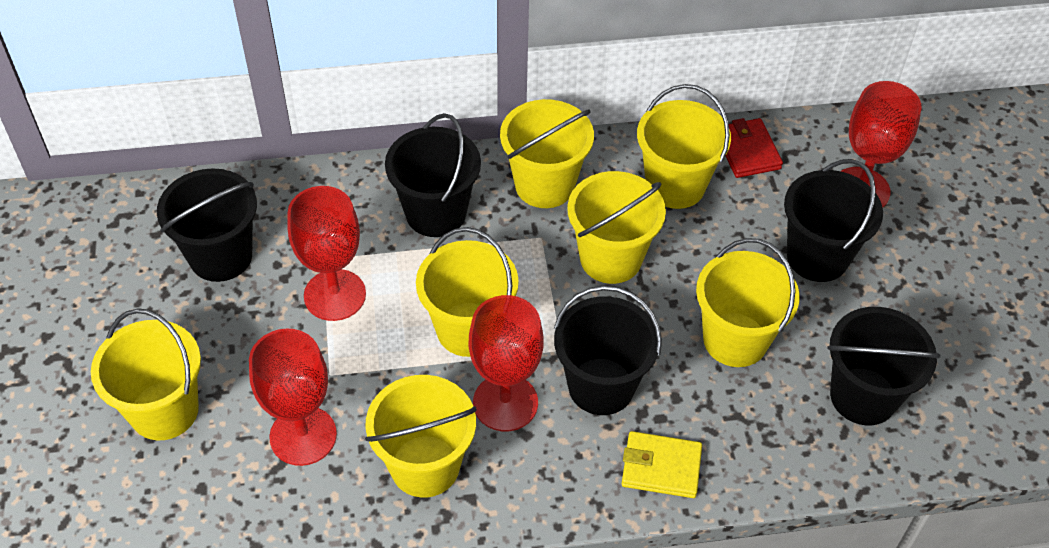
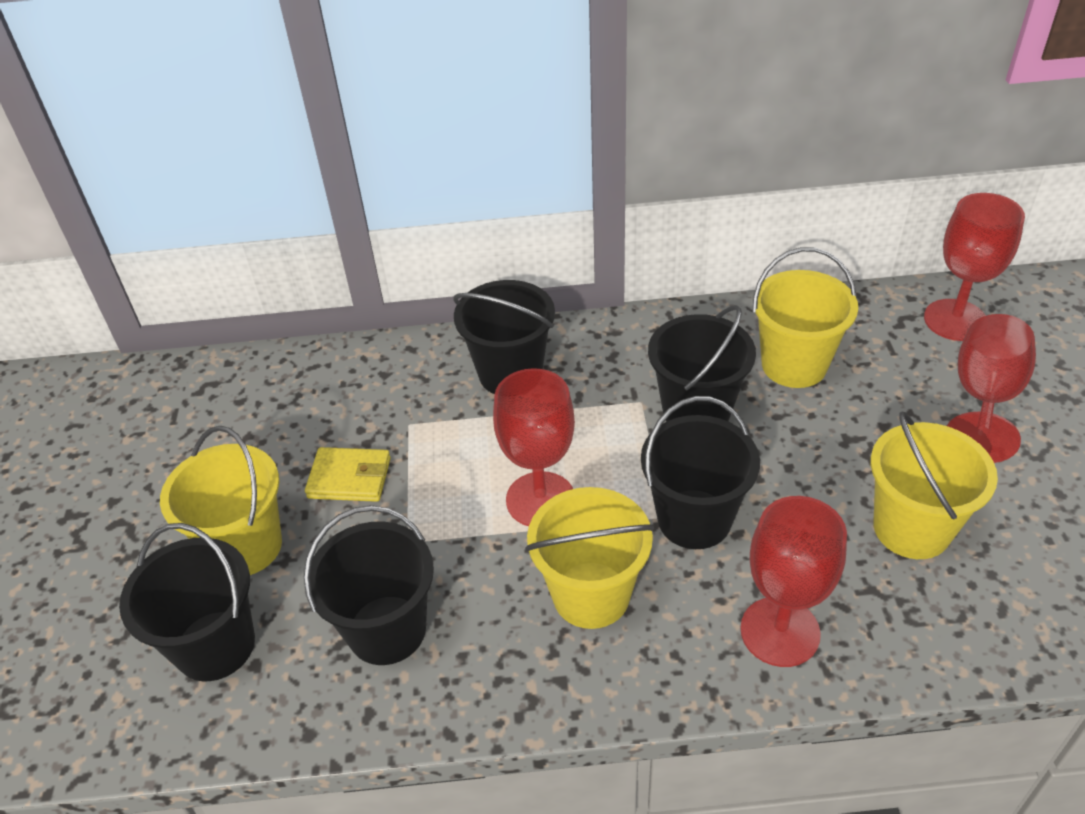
red wallet: 1 -> 0
yellow bucket: 7 -> 4

